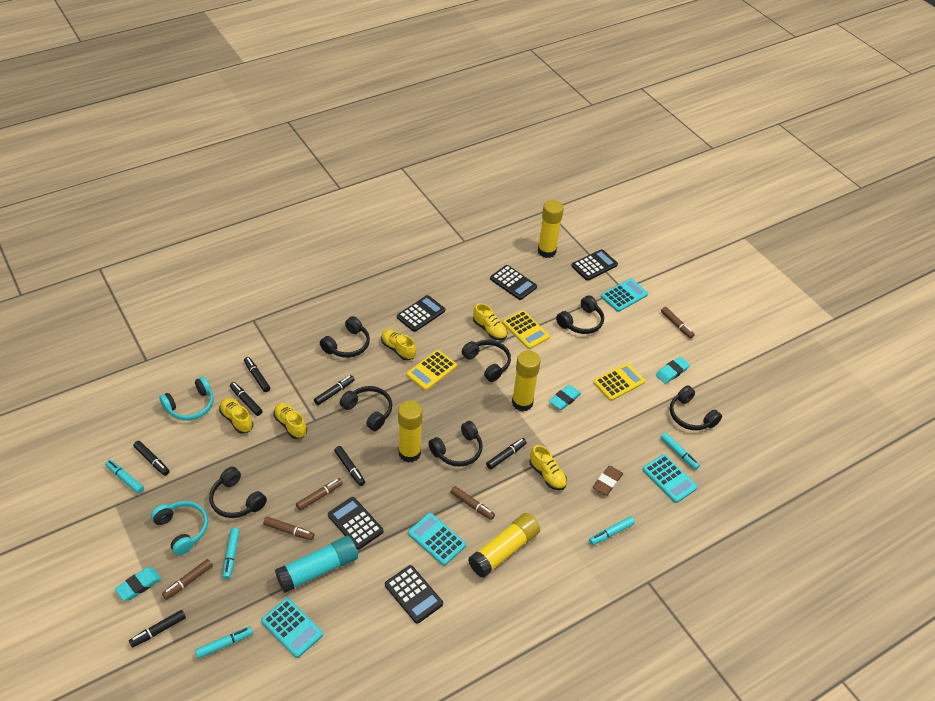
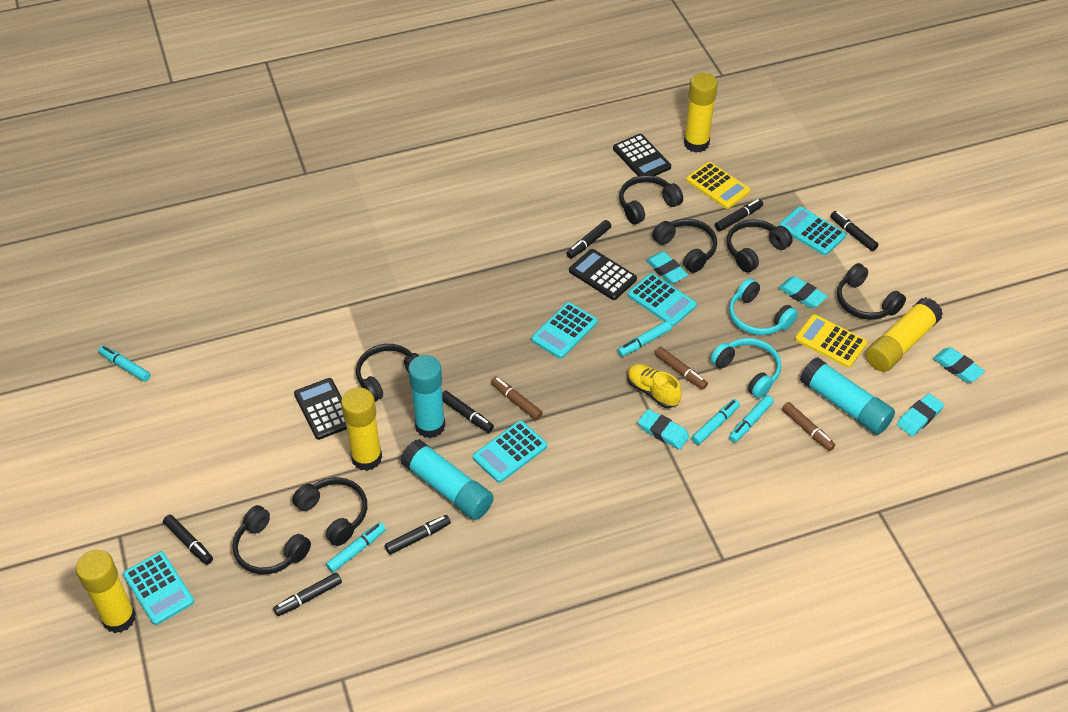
black calculator: 5 -> 3
brown eraser: 1 -> 0
brown marker: 5 -> 3
turquoise calculator: 4 -> 5
turquoise eraser: 3 -> 5
turquoise glue stick: 1 -> 3
yellow calculator: 3 -> 2
yellow shoe: 5 -> 1

